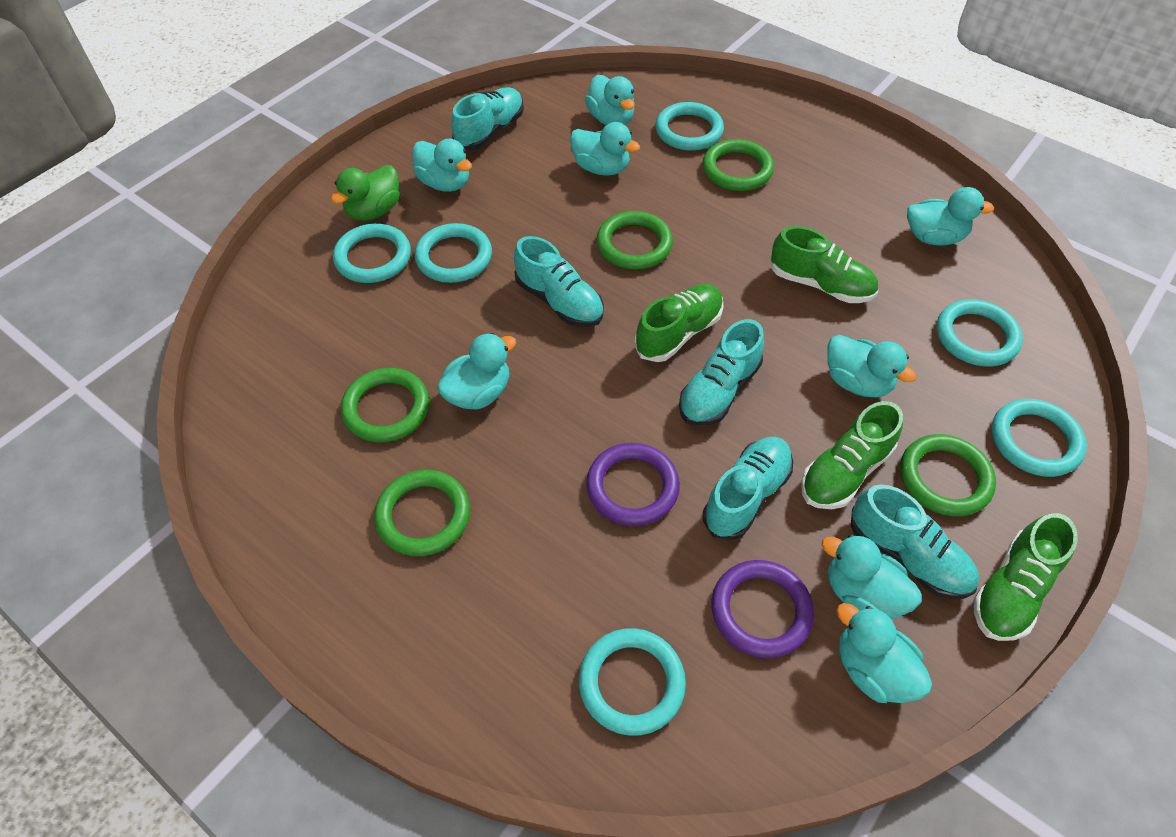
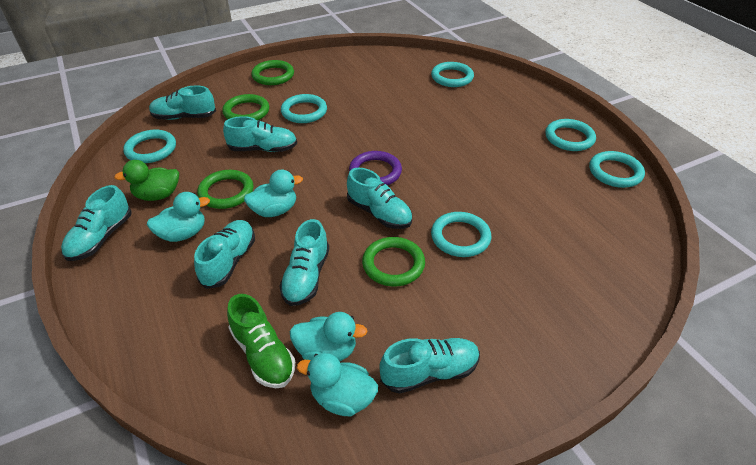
green ring: 5 -> 4
green shoe: 4 -> 1
purple ring: 2 -> 1
turquoise duck: 8 -> 4
turquoise shoe: 5 -> 7

